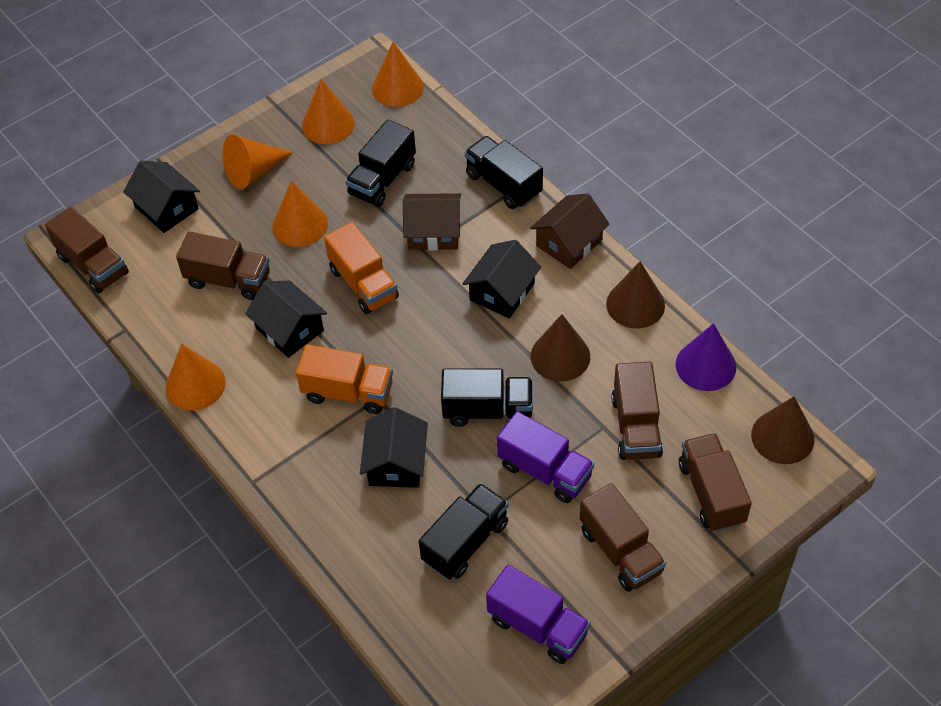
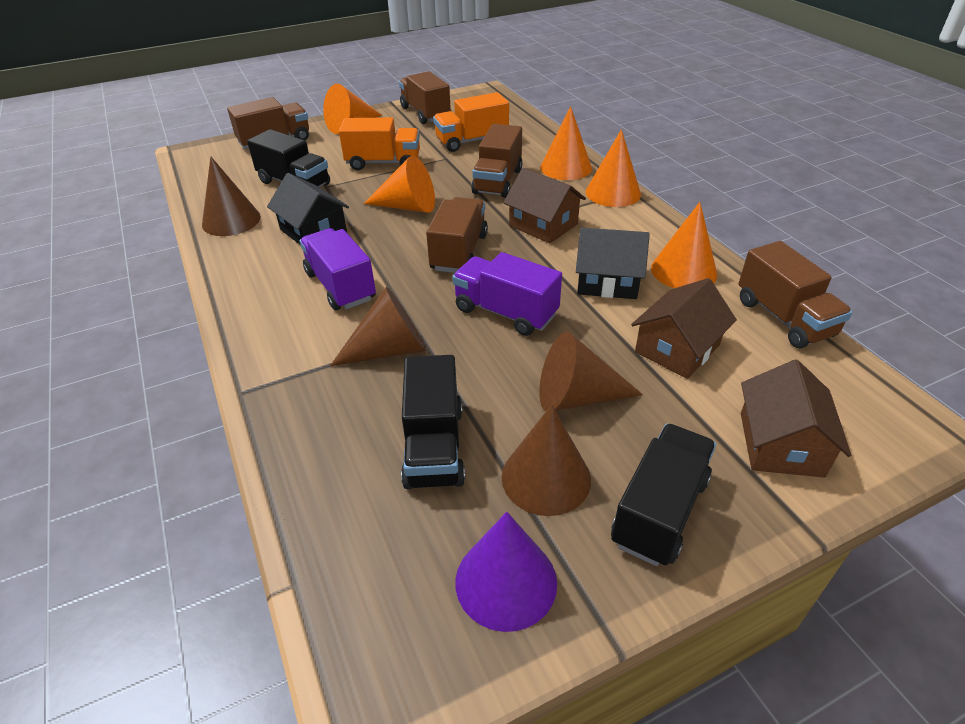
black house: 4 -> 2
black truck: 4 -> 3
brown cone: 3 -> 4
brown house: 2 -> 3

